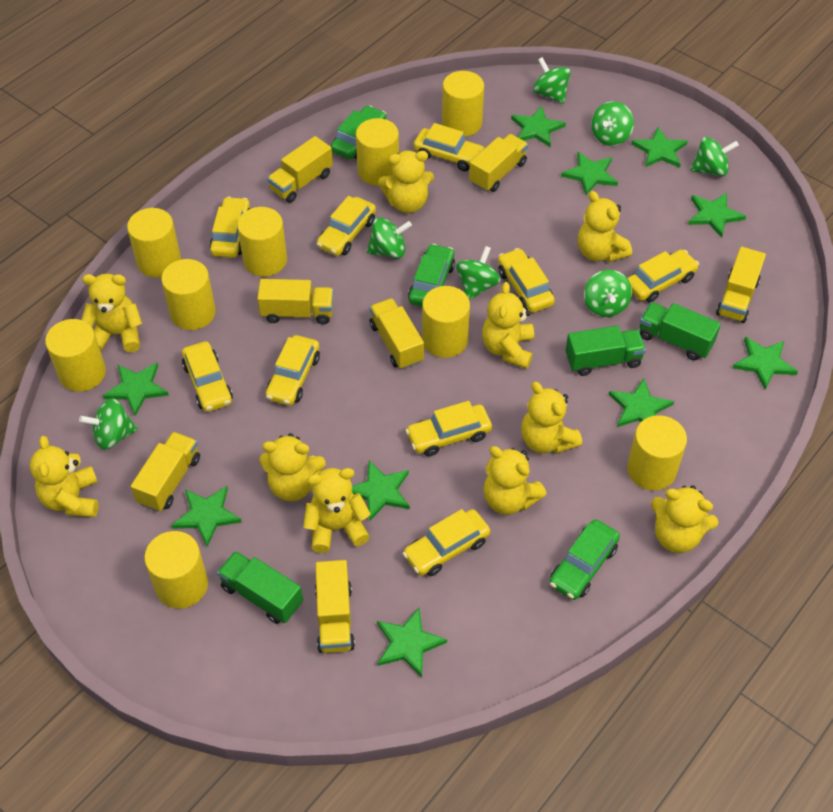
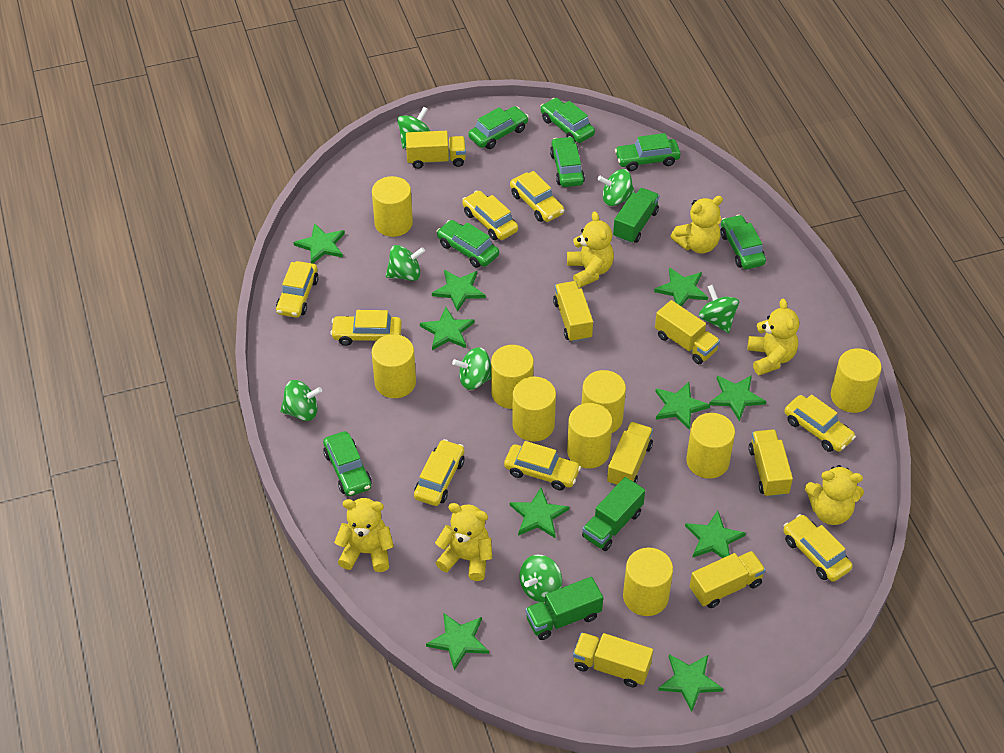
green car: 3 -> 7
yellow car: 9 -> 8
yellow teddy bear: 10 -> 6

